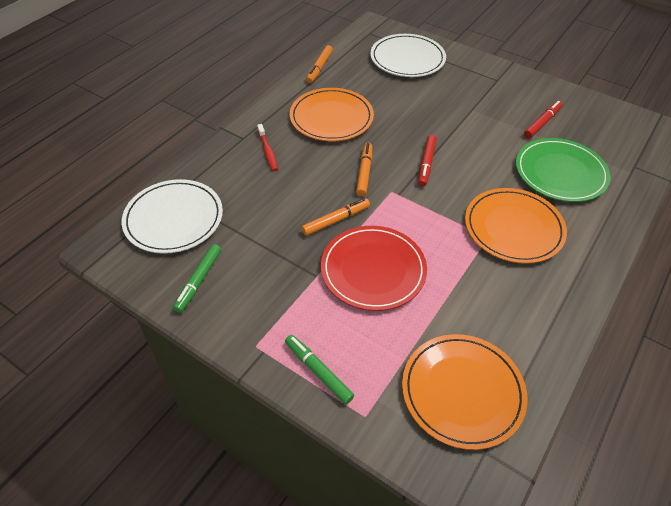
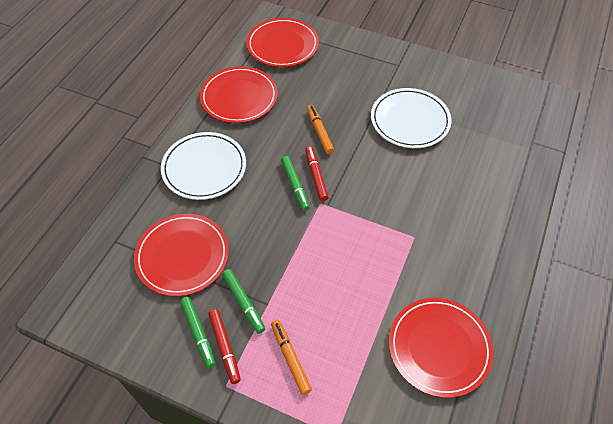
green marker: 2 -> 3
green plate: 1 -> 0
orange marker: 3 -> 2
orange plate: 3 -> 0
red plate: 1 -> 4
red toothbrush: 1 -> 0

